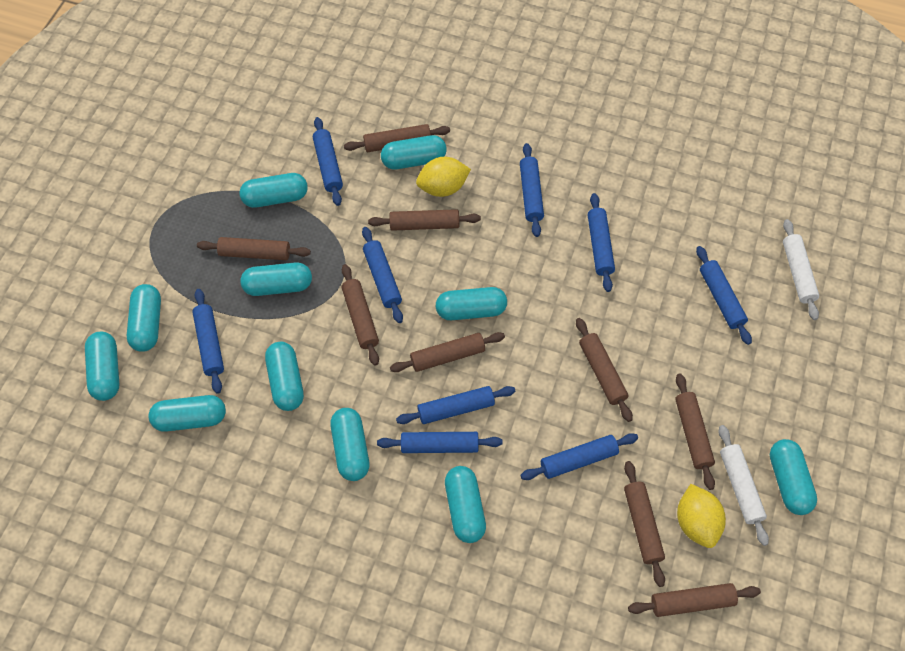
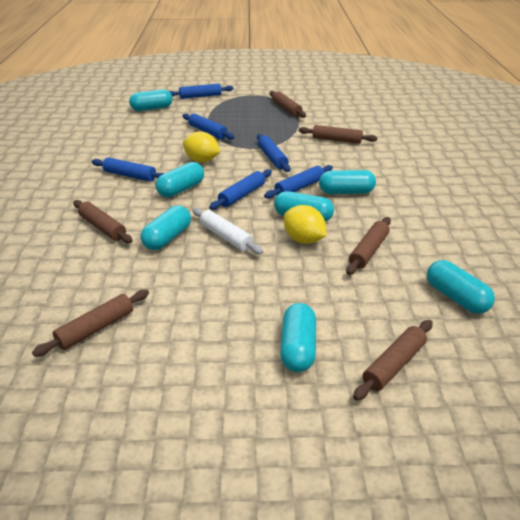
blue rolling pin: 9 -> 6
brown rolling pin: 9 -> 6
turquoise capsule: 11 -> 7
white rolling pin: 2 -> 1

